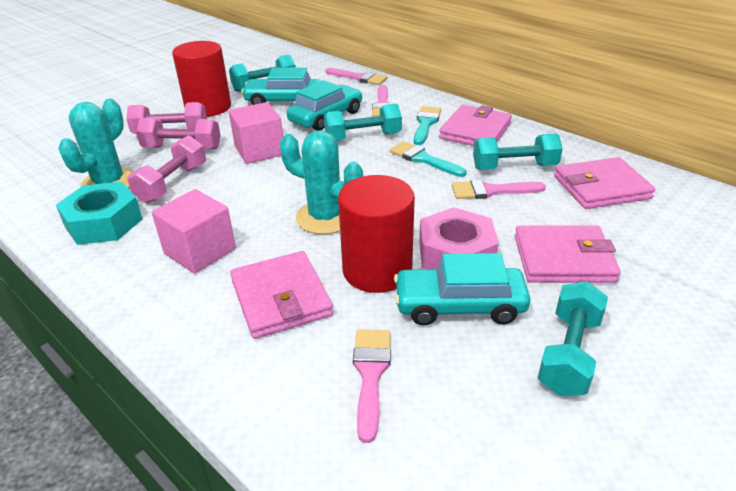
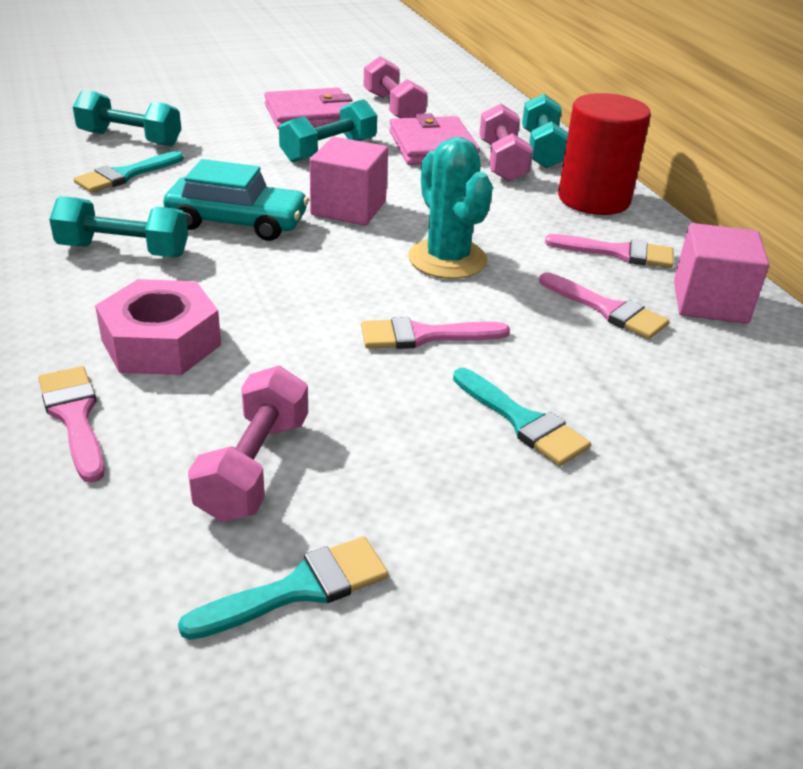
pink wallet: 4 -> 2
red cylinder: 2 -> 1
turquoise brush: 2 -> 3
turquoise cactus: 2 -> 1
turquoise car: 3 -> 1
turquoise nut: 1 -> 0

